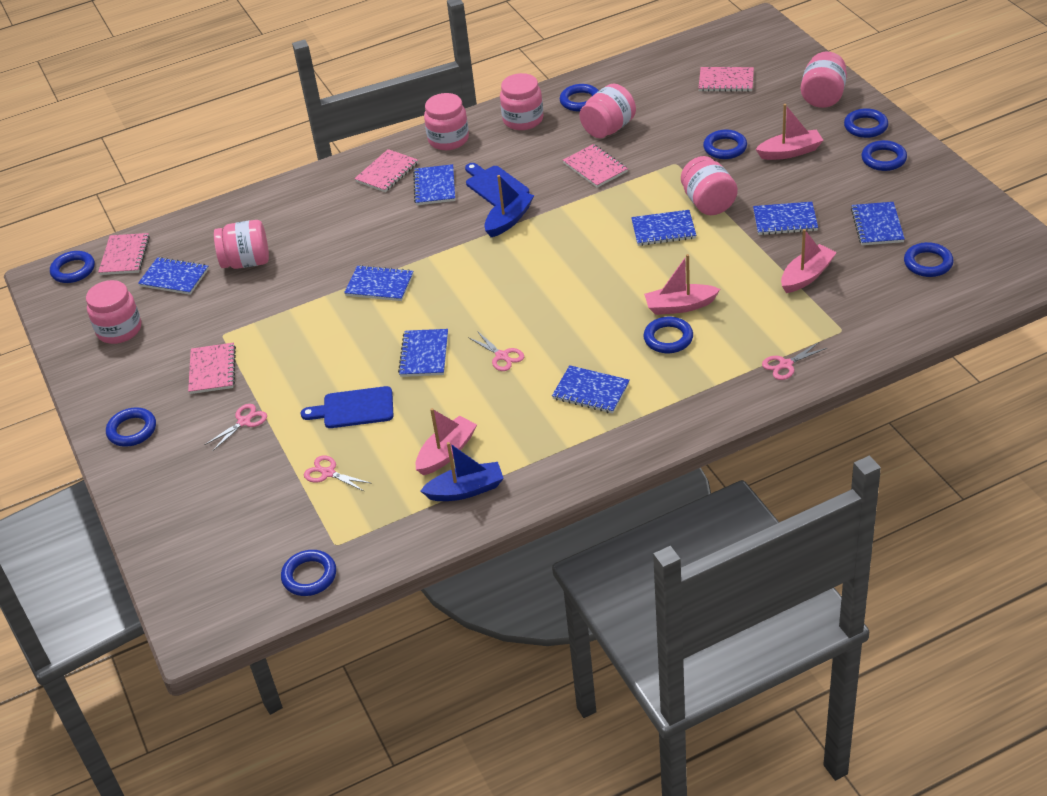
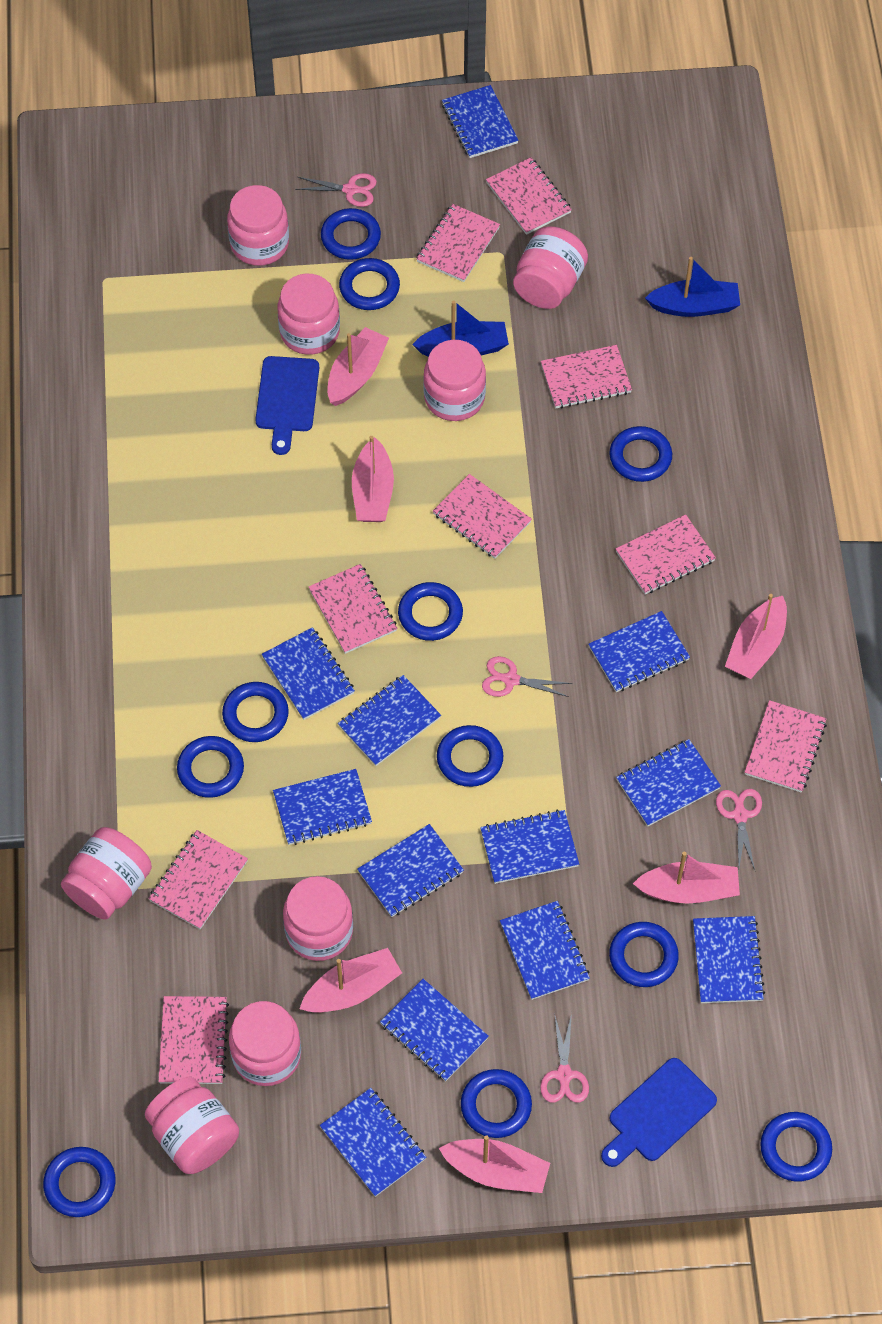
blue notebook: 8 -> 12
blue ring: 9 -> 11
pink boat: 4 -> 6
pink jar: 7 -> 8
pink notebook: 5 -> 9

